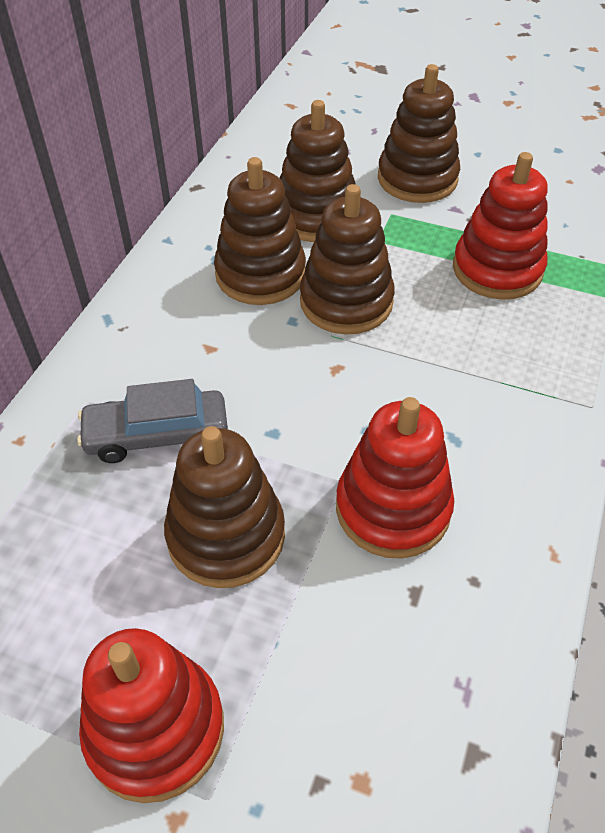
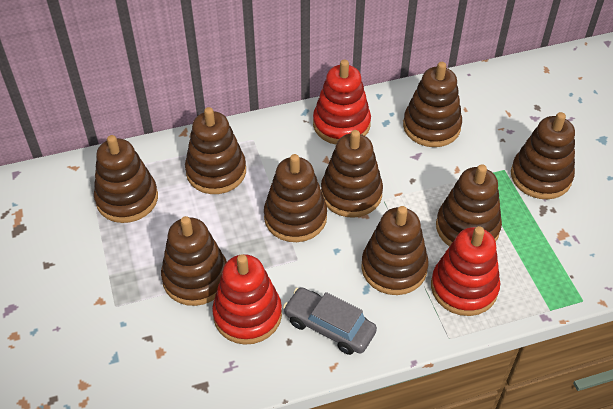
brown stacking toy: 5 -> 9

